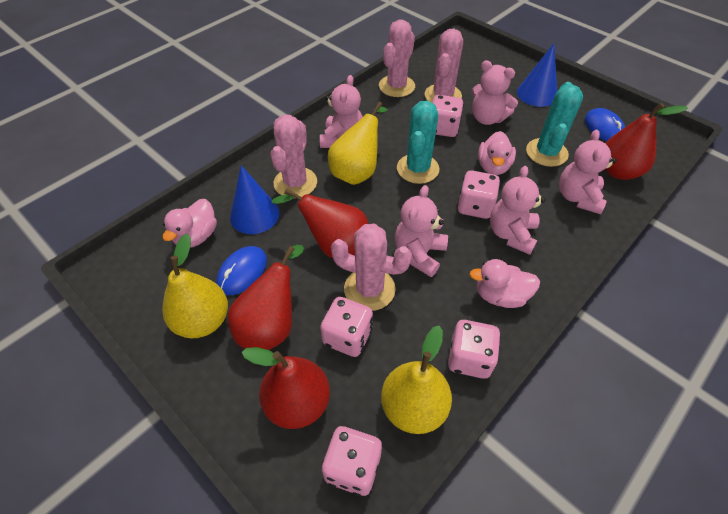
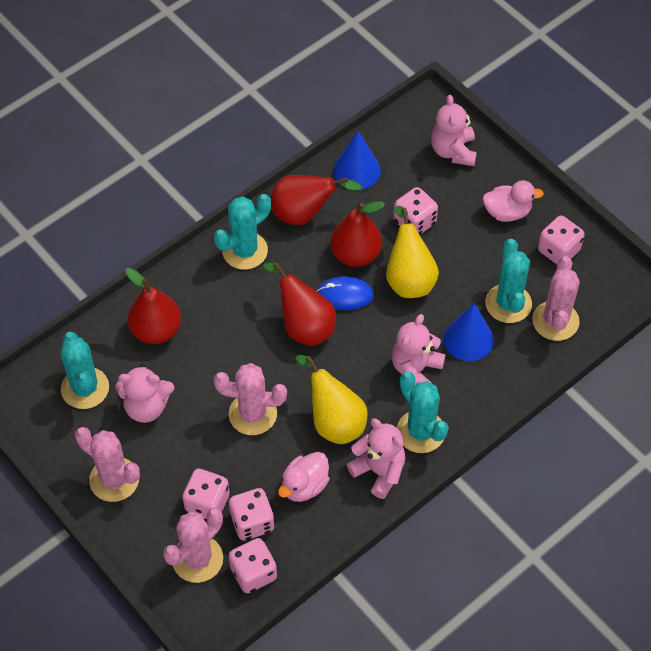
blue mouse: 2 -> 1
pink duck: 3 -> 2
pink teddy bear: 5 -> 4
turquoise cactus: 2 -> 4
yellow pear: 3 -> 2

